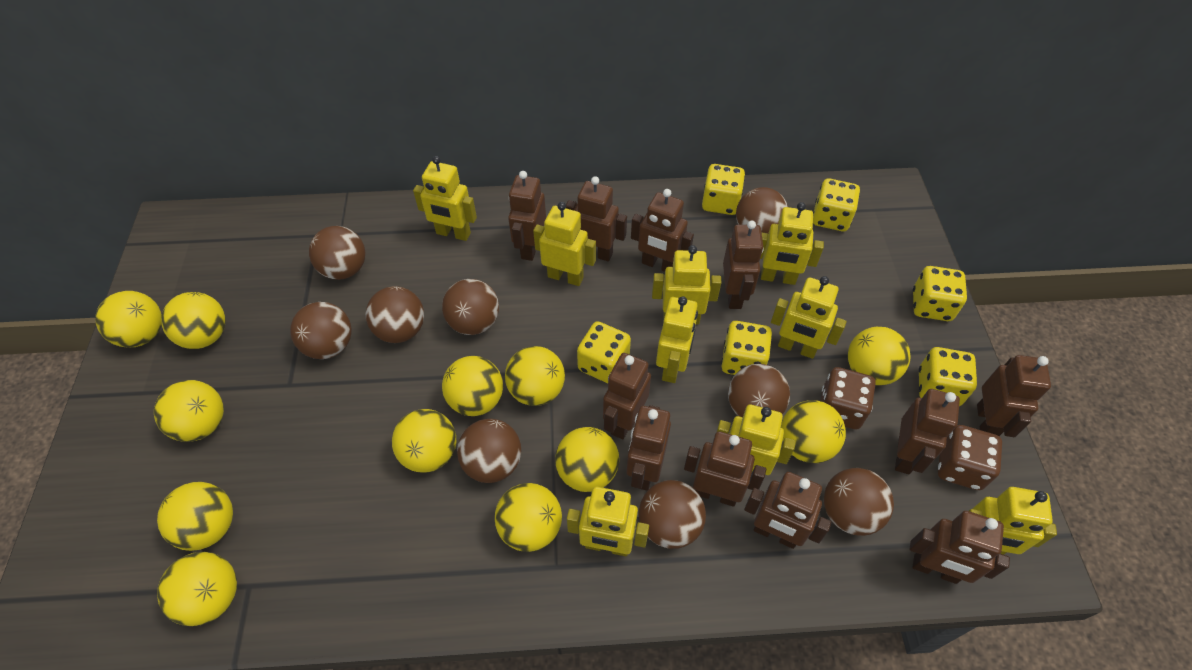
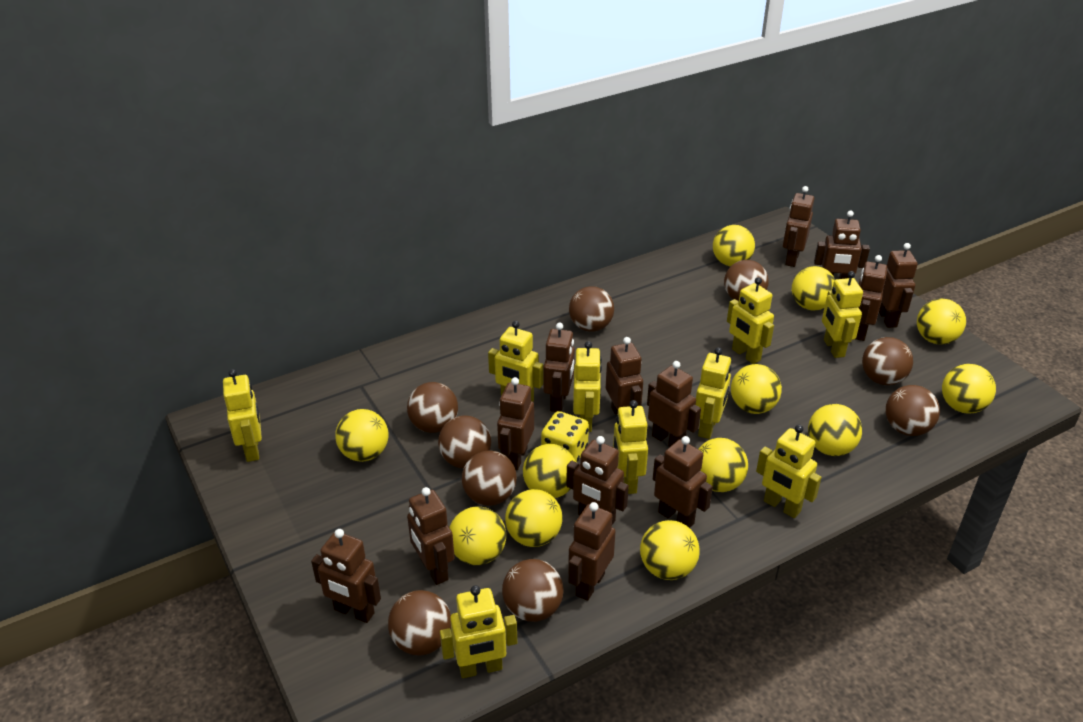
brown dice: 2 -> 0
brown robot: 11 -> 13
yellow dice: 6 -> 1

